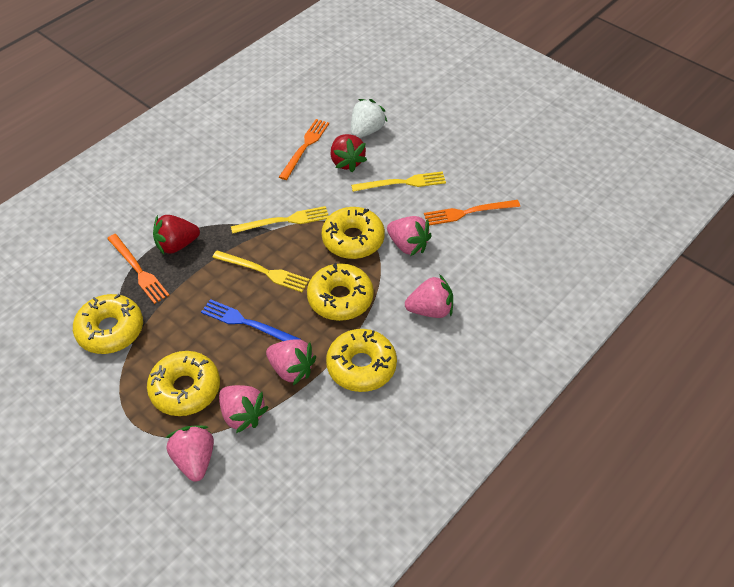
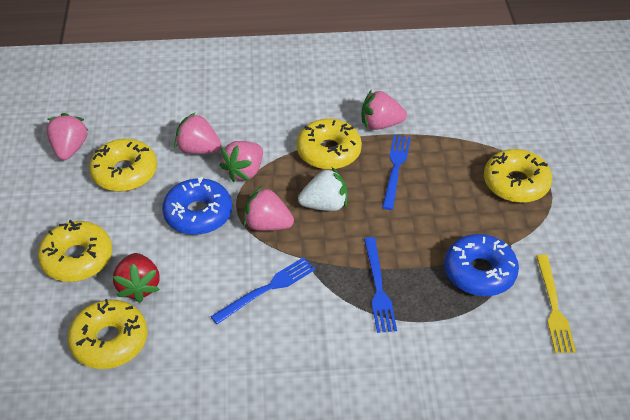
blue donut: 0 -> 2
blue fork: 1 -> 3
orange fork: 3 -> 0
red strawberry: 2 -> 1
yellow fork: 3 -> 1

